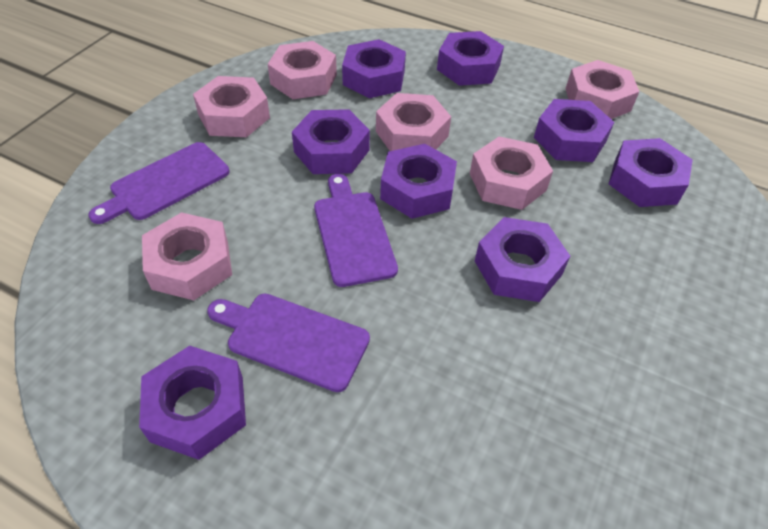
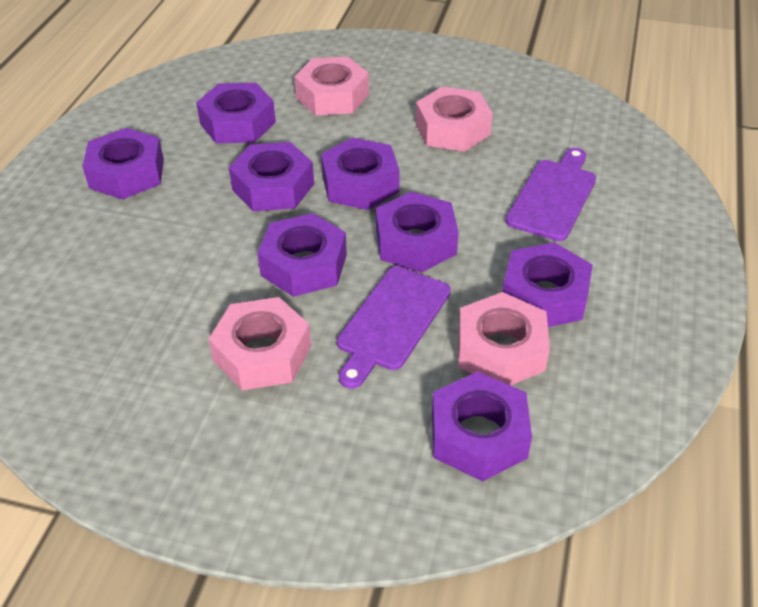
pink nut: 6 -> 4
purple cutting board: 3 -> 2

